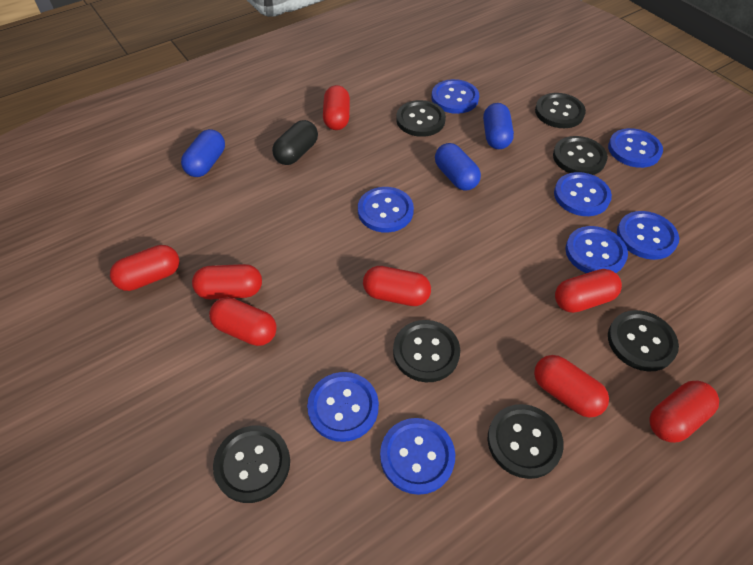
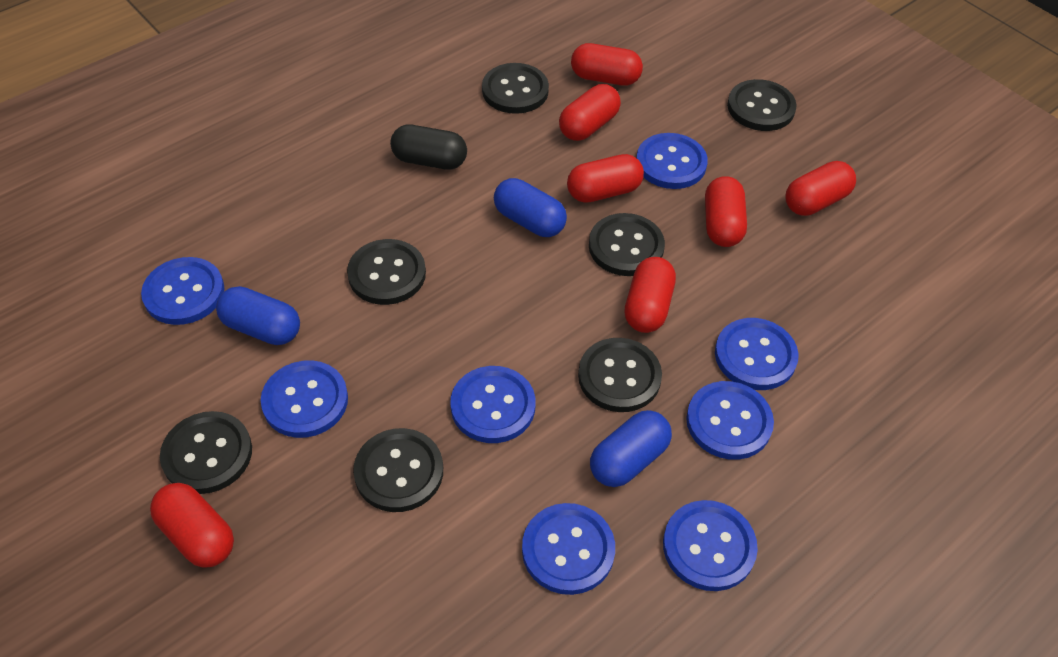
red capsule: 8 -> 7

